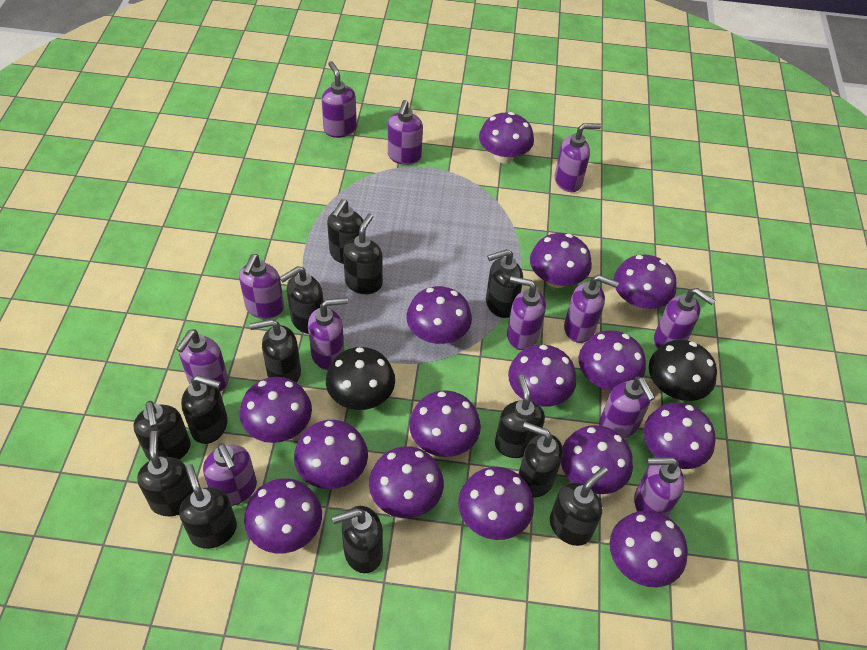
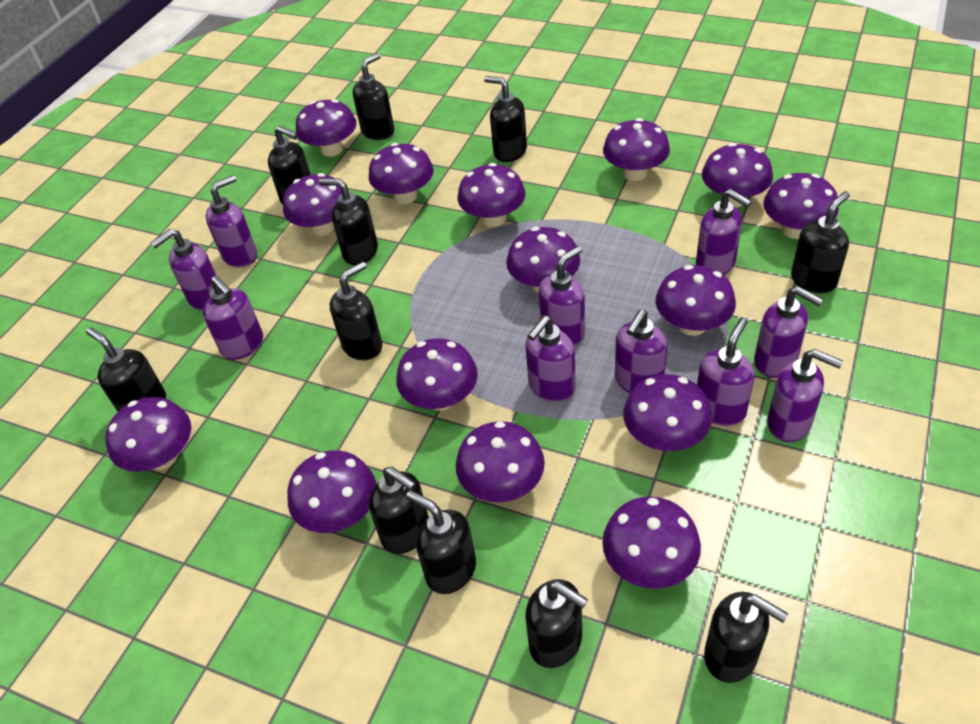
black mushroom: 2 -> 0
black soap dispenser: 13 -> 11
purple soap dispenser: 12 -> 10

